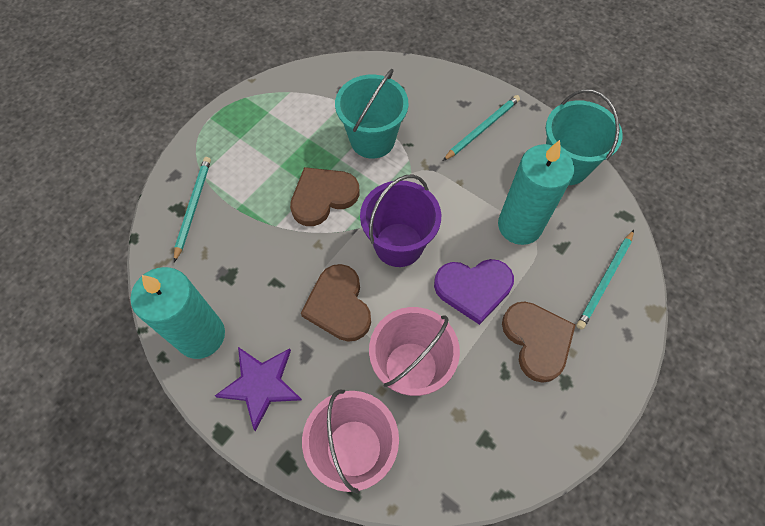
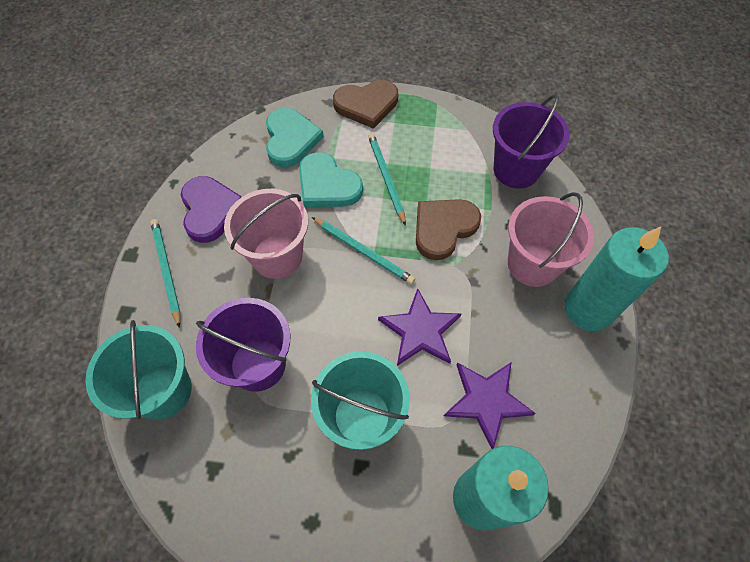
brown heart: 3 -> 2
purple bucket: 1 -> 2
purple star: 1 -> 2
turquoise heart: 0 -> 2

